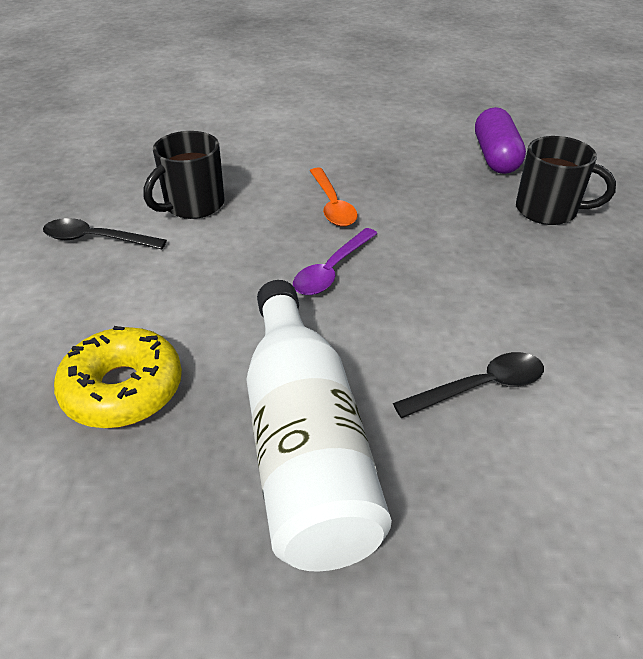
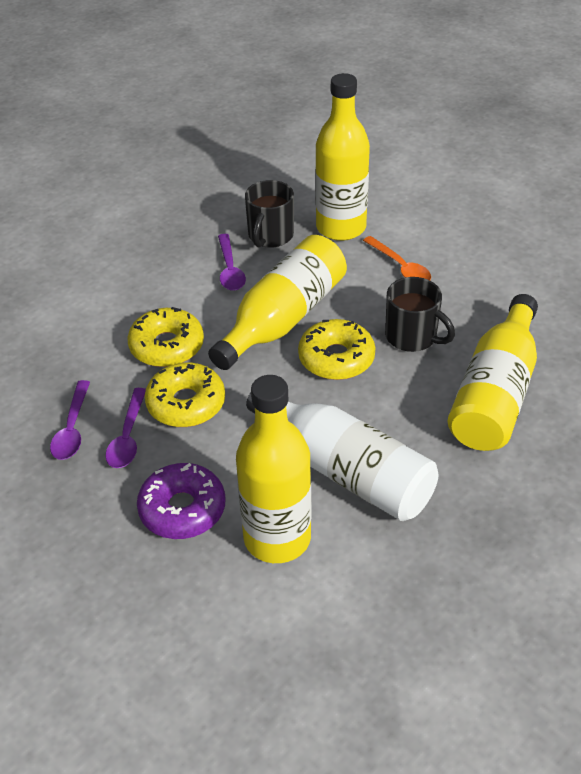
black spoon: 2 -> 0
purple capsule: 1 -> 0
purple donut: 0 -> 1
purple spoon: 1 -> 3
yellow bottle: 0 -> 4
yellow donut: 1 -> 3

